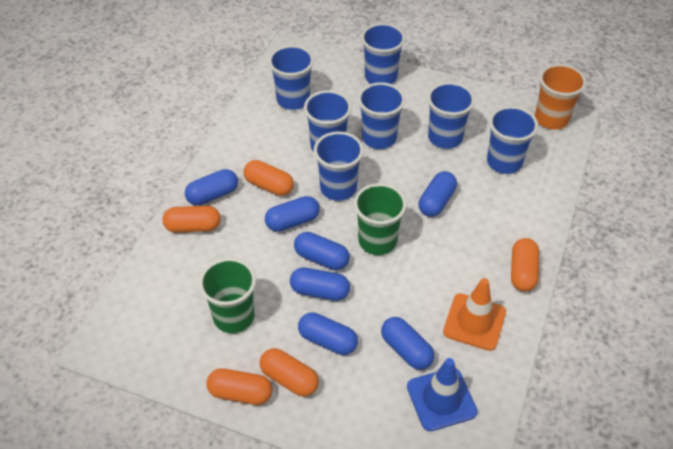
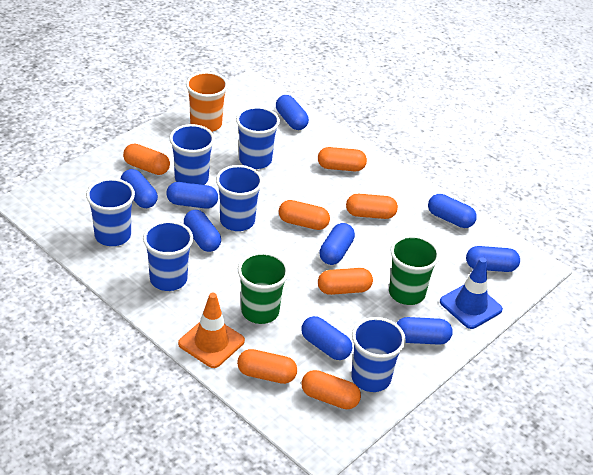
blue capsule: 7 -> 9
blue cup: 7 -> 6
orange capsule: 5 -> 7

